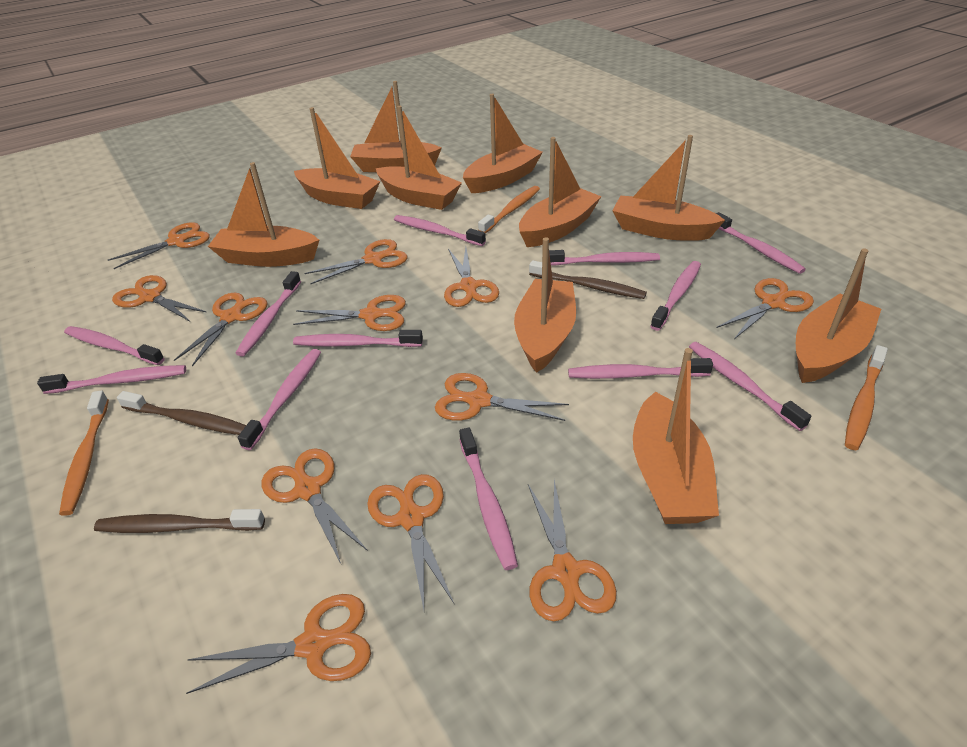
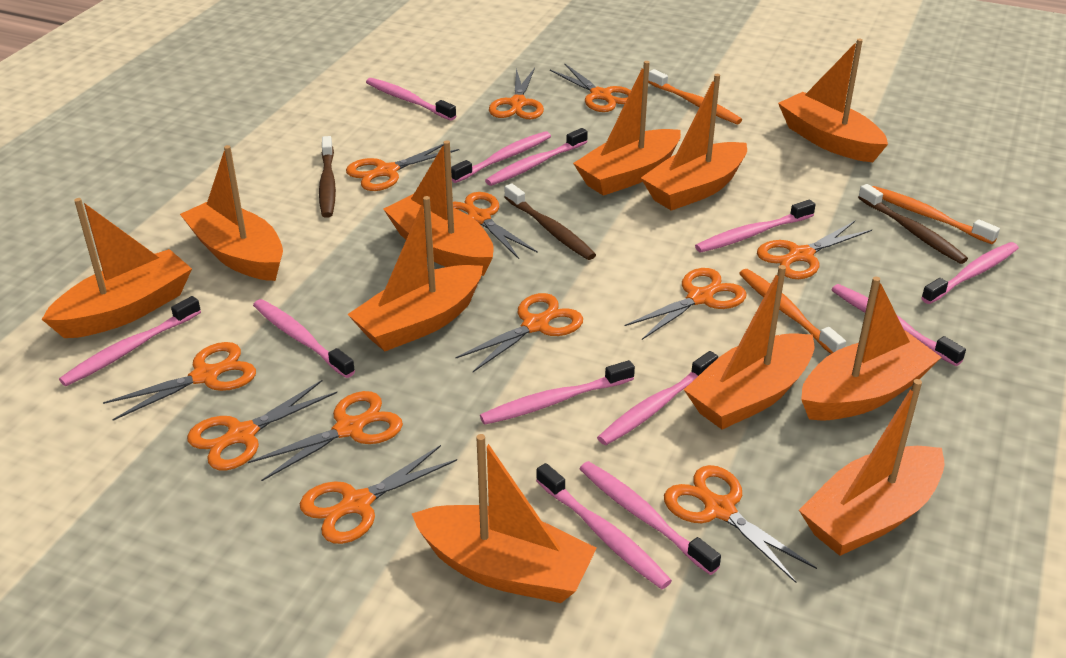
orange boat: 10 -> 11

